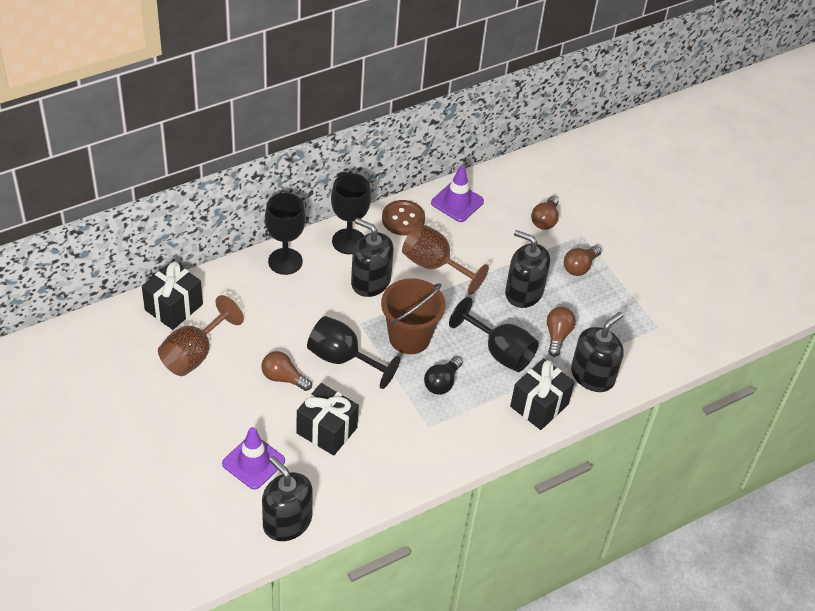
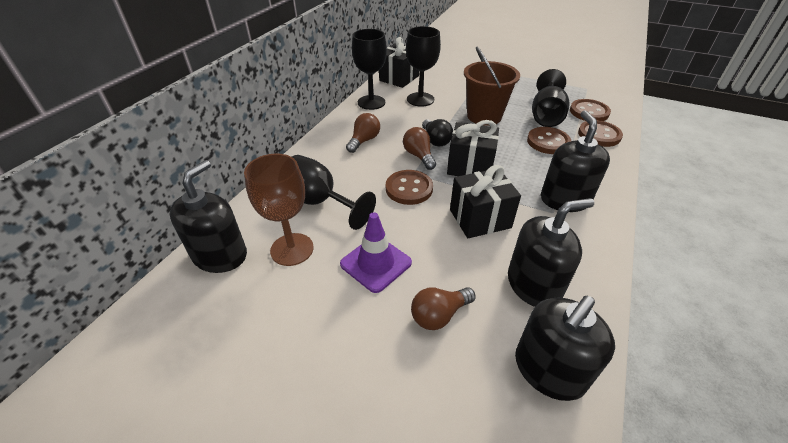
brown button: 1 -> 4
brown goblet: 2 -> 1
brown light bulb: 4 -> 3
purple traffic cone: 2 -> 1

